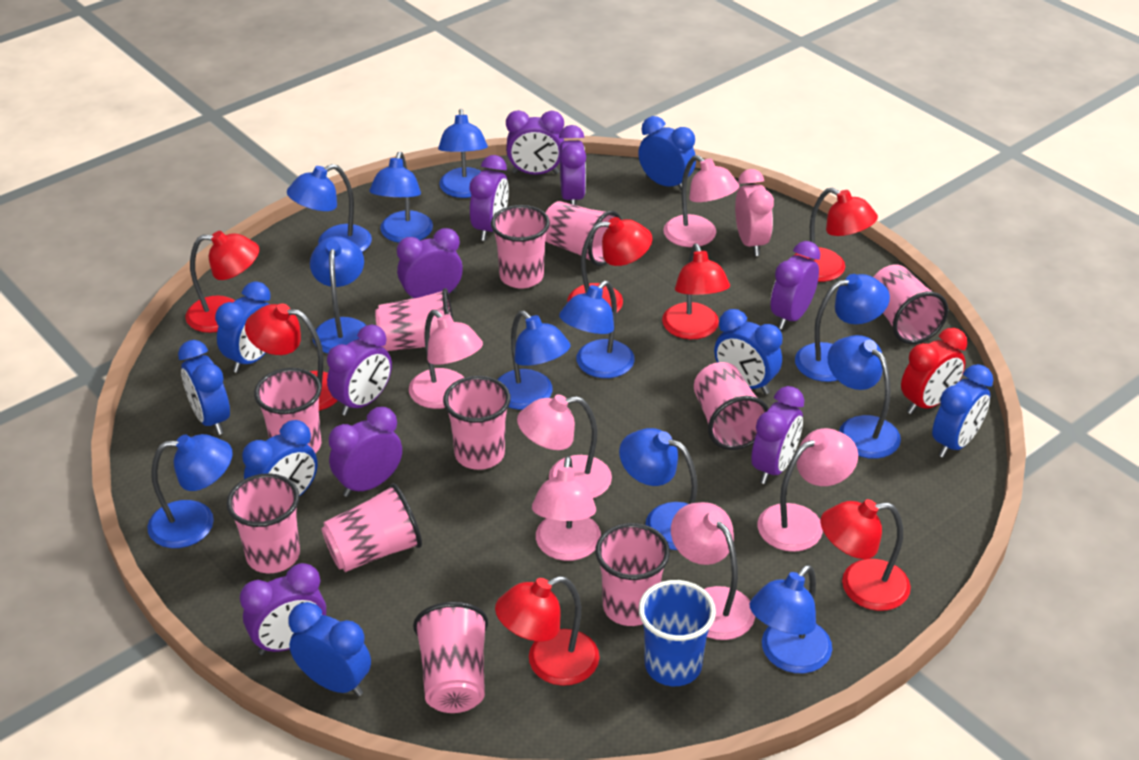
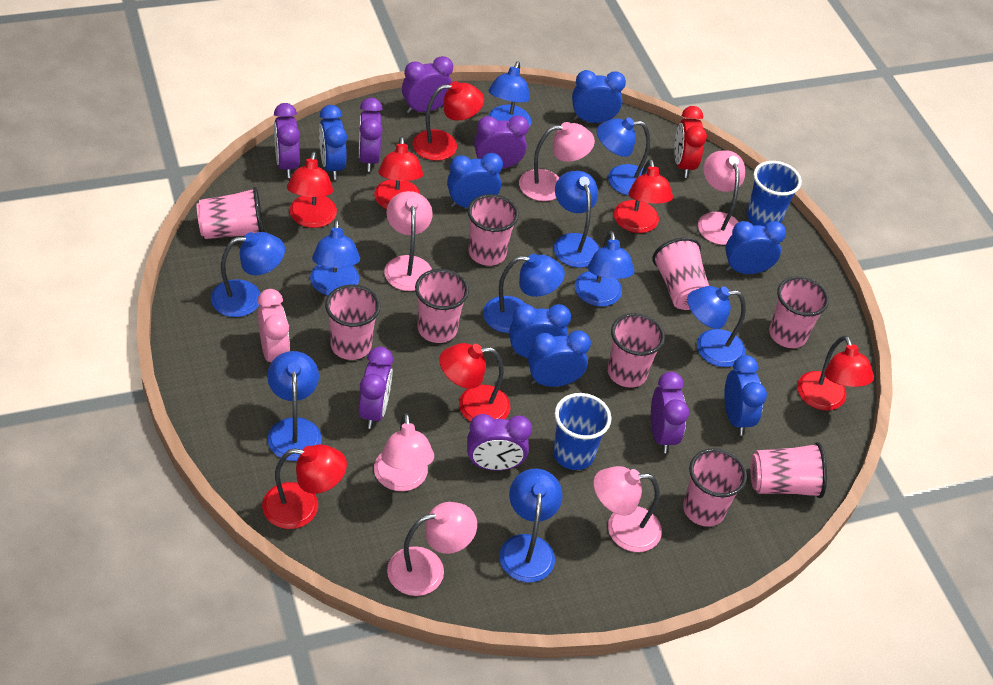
blue cup: 1 -> 2
blue lamp: 11 -> 10
pink cup: 11 -> 9
purple clock: 9 -> 7

